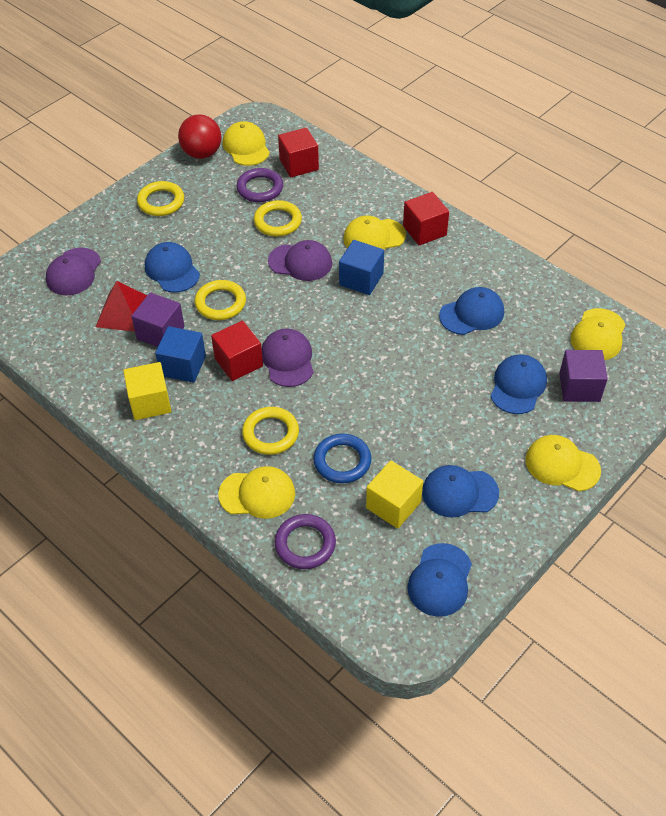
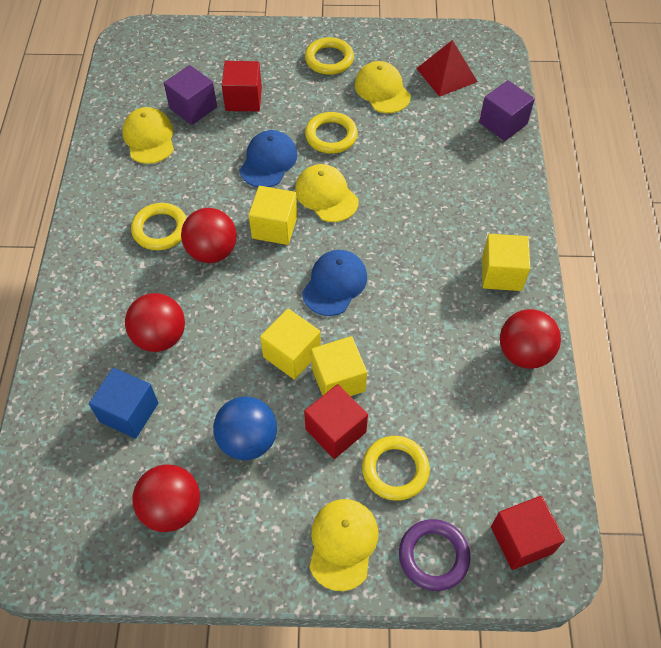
blue ball: 0 -> 1
blue cap: 5 -> 2
blue cube: 2 -> 1
blue ring: 1 -> 0
purple cap: 3 -> 0
purple ring: 2 -> 1
red ball: 1 -> 4
yellow cap: 5 -> 4
yellow cube: 2 -> 4

